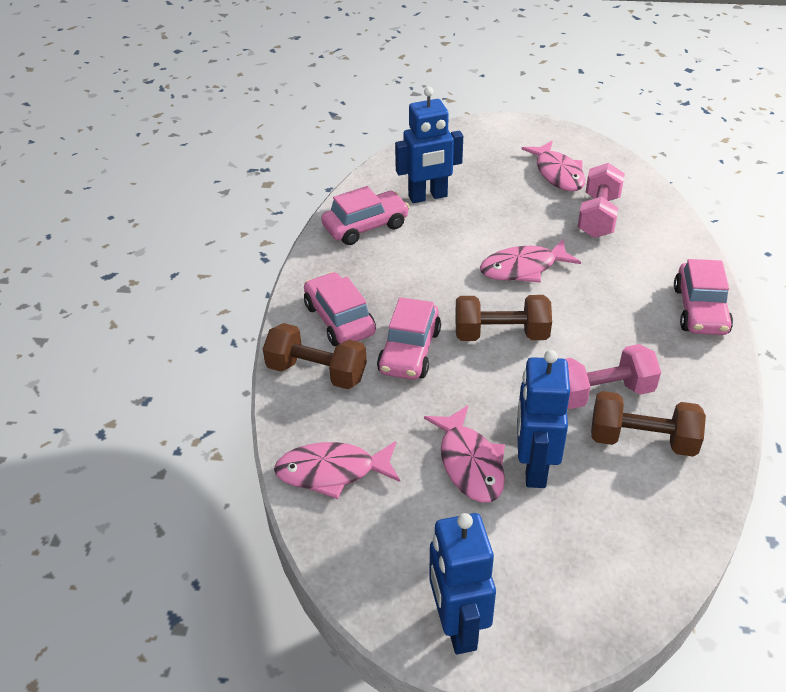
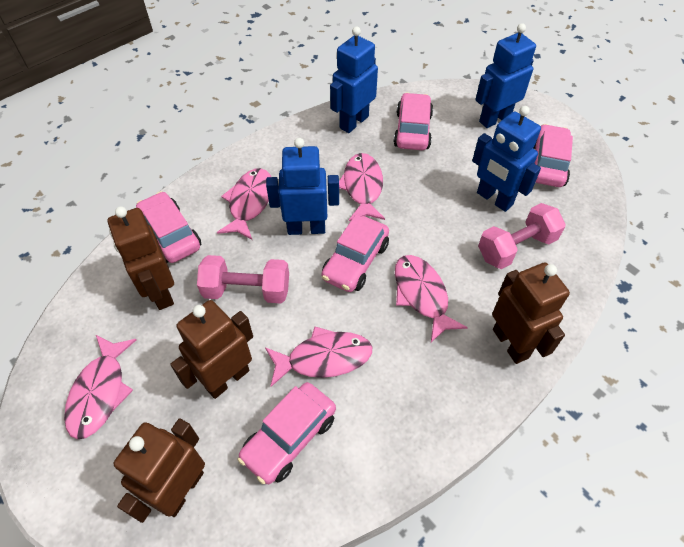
blue robot: 3 -> 4
brown dumbbell: 3 -> 0
brown robot: 0 -> 4
pink car: 4 -> 5
pink fish: 4 -> 5

